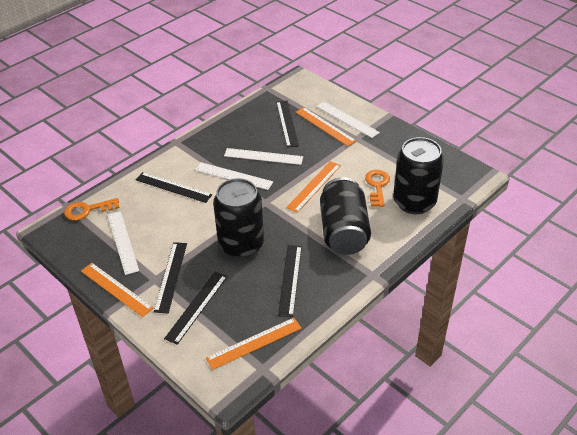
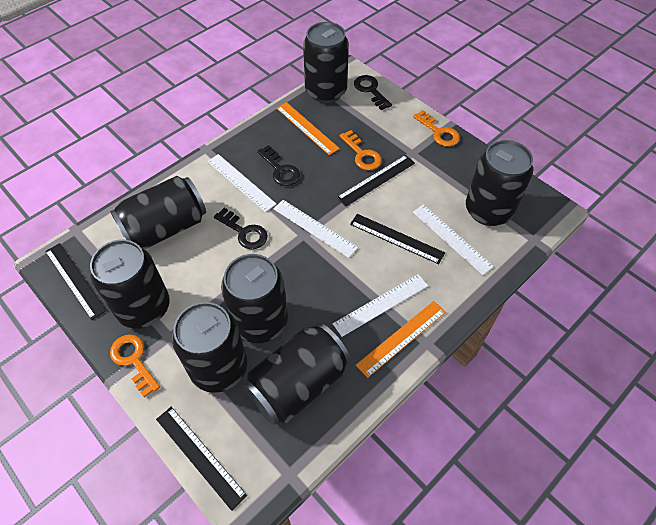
black can: 3 -> 7
black key: 0 -> 3
black ruler: 5 -> 4
orange key: 2 -> 3
orange ruler: 4 -> 2

